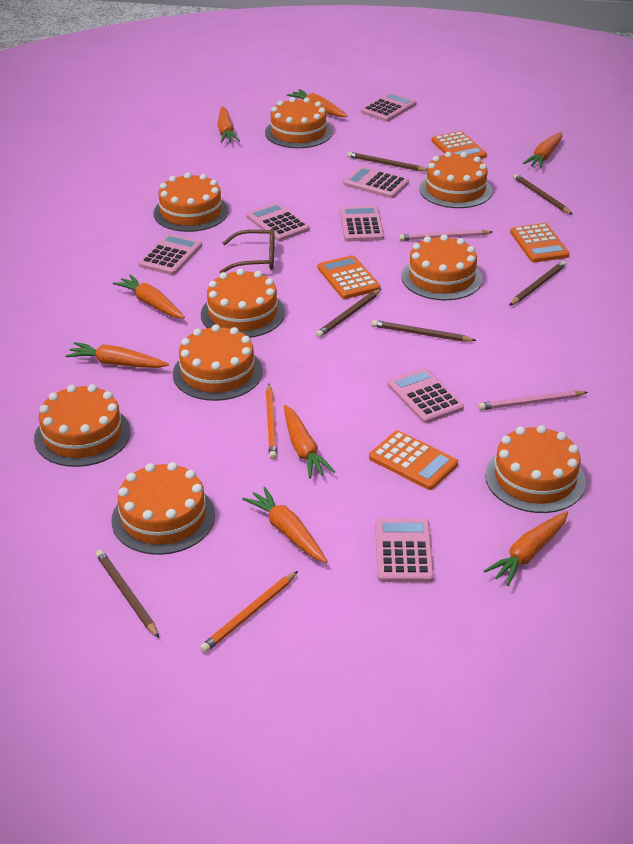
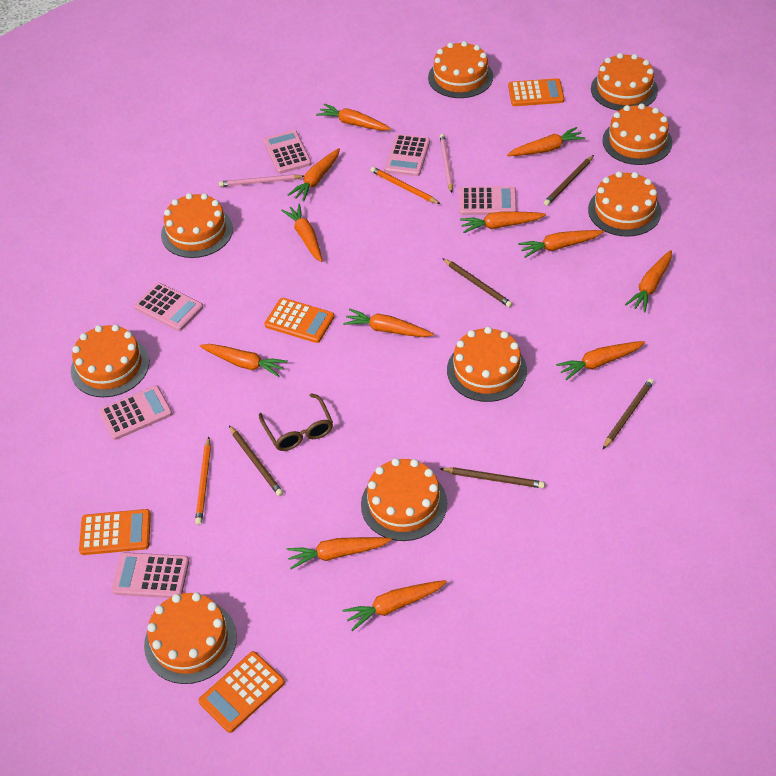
brown pencil: 6 -> 5
orange carrot: 8 -> 12
pink calculator: 7 -> 6

